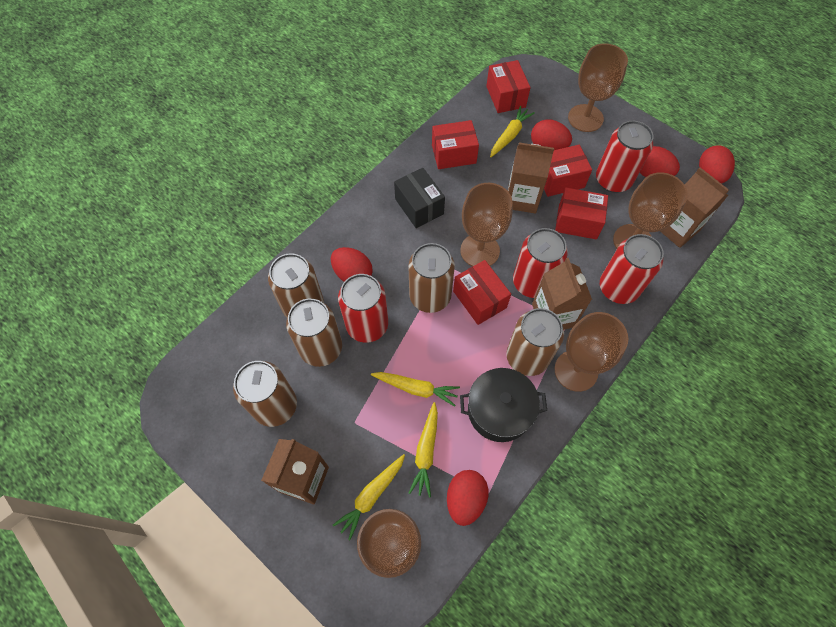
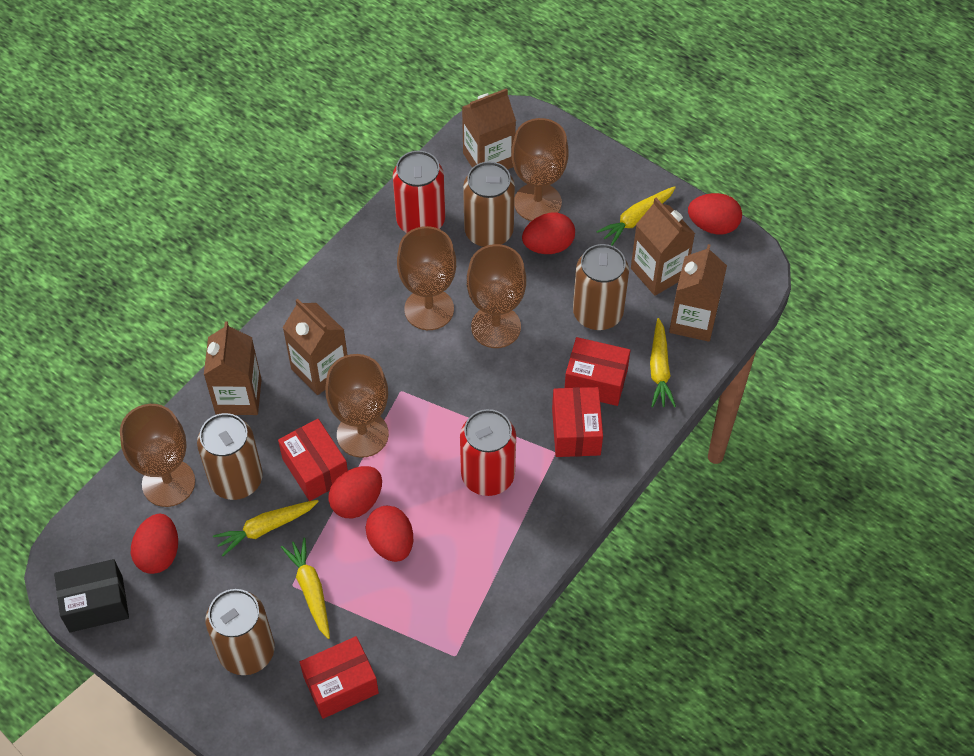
black pot: 1 -> 0
brown can: 5 -> 4
brown carton: 4 -> 5
red box: 5 -> 4
red can: 4 -> 2

